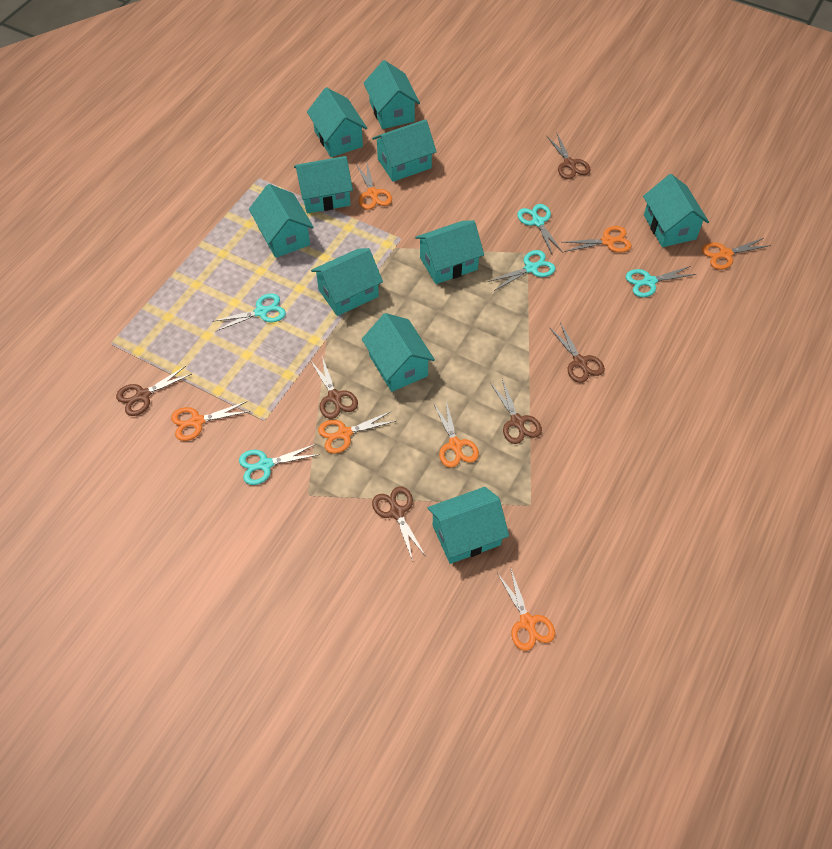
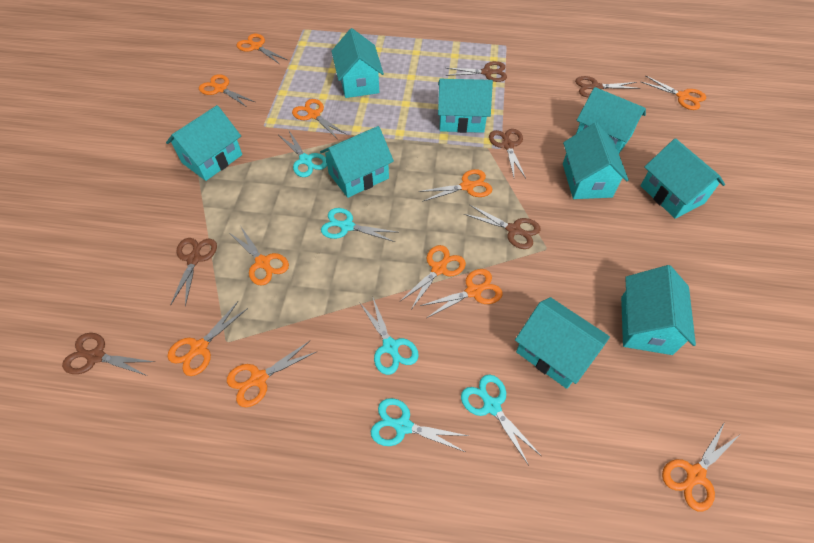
orange scissors: 7 -> 11
turquoise house: 10 -> 9

